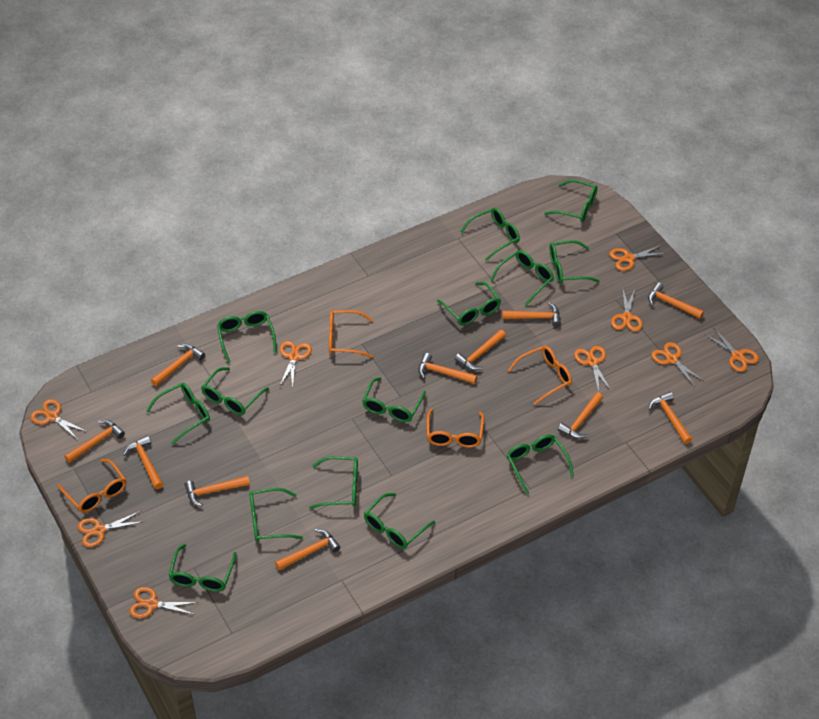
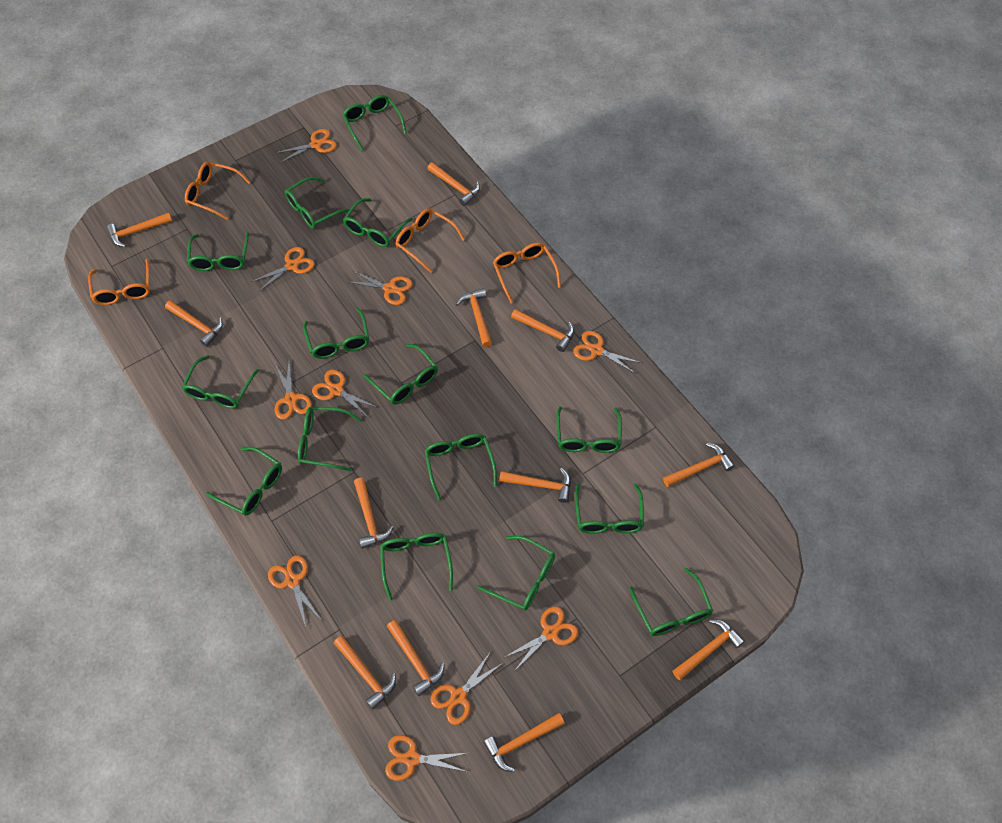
green glasses: 14 -> 15
orange hammer: 11 -> 12
orange scissors: 9 -> 10

